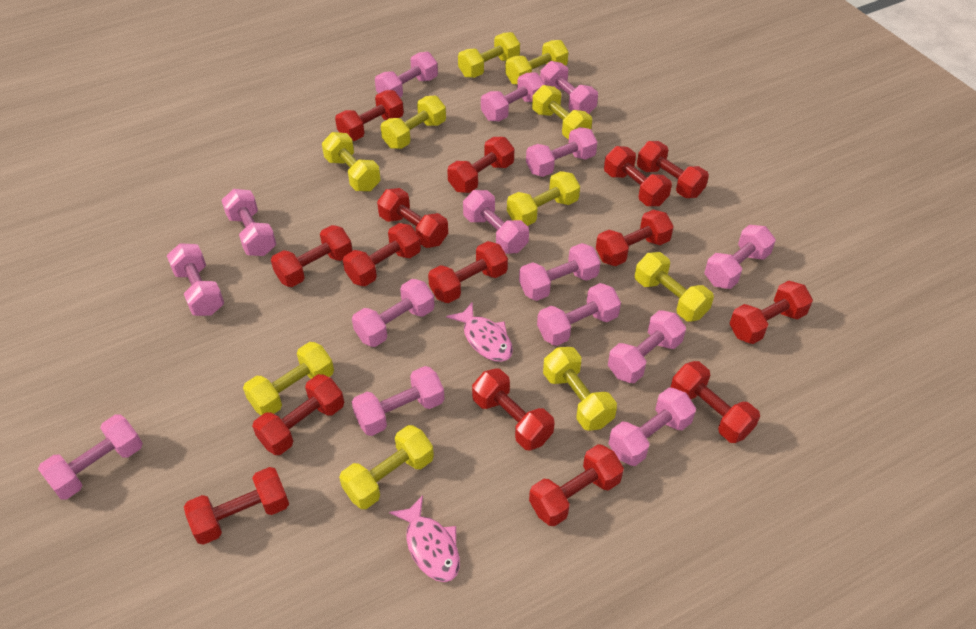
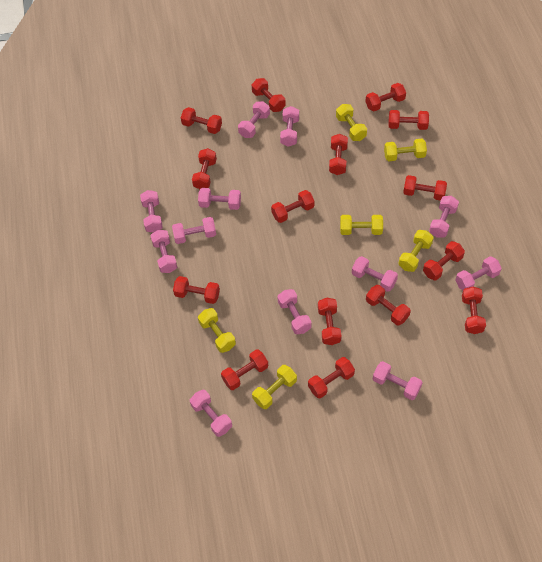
pink dumbbell: 15 -> 12
pink fish: 2 -> 0
yellow dumbbell: 10 -> 6

